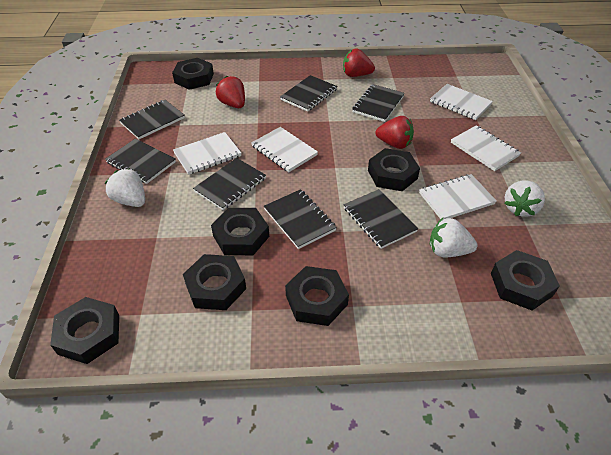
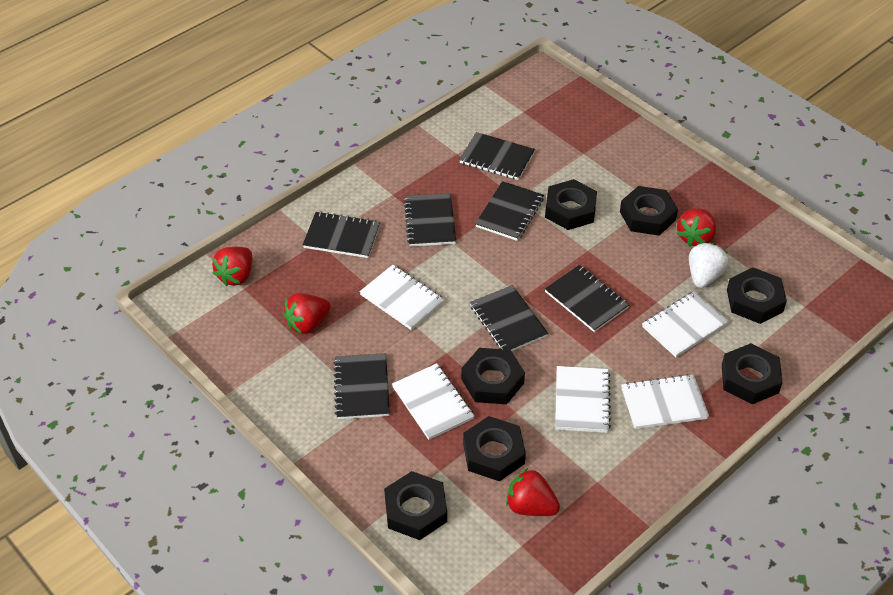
red strawberry: 3 -> 4
white strawberry: 3 -> 1

